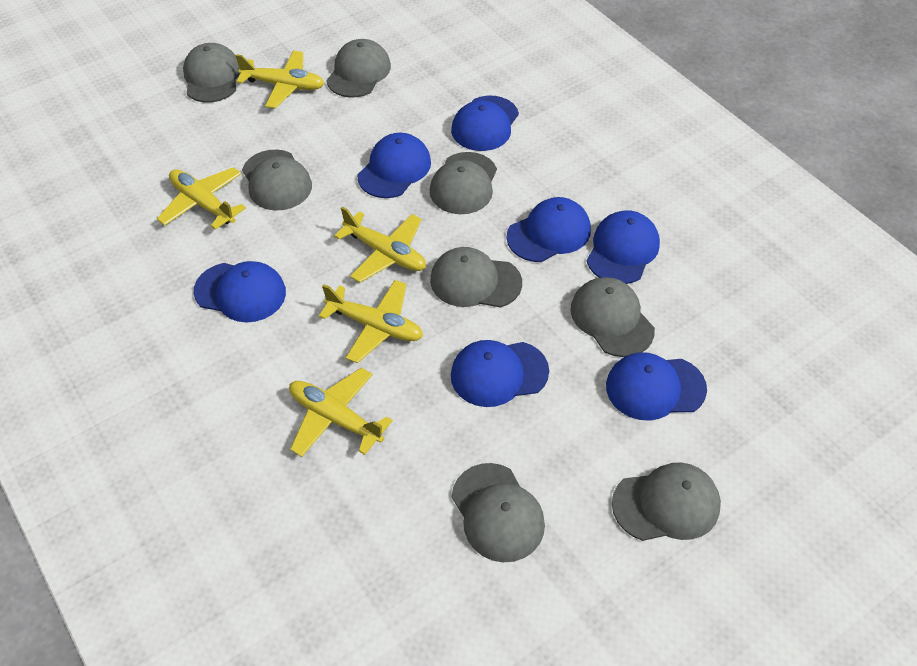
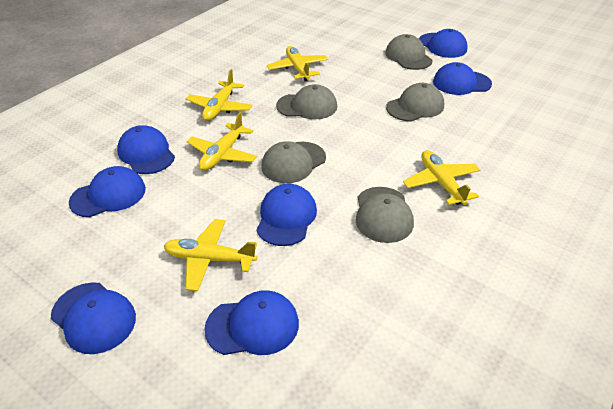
grey cap: 8 -> 5

